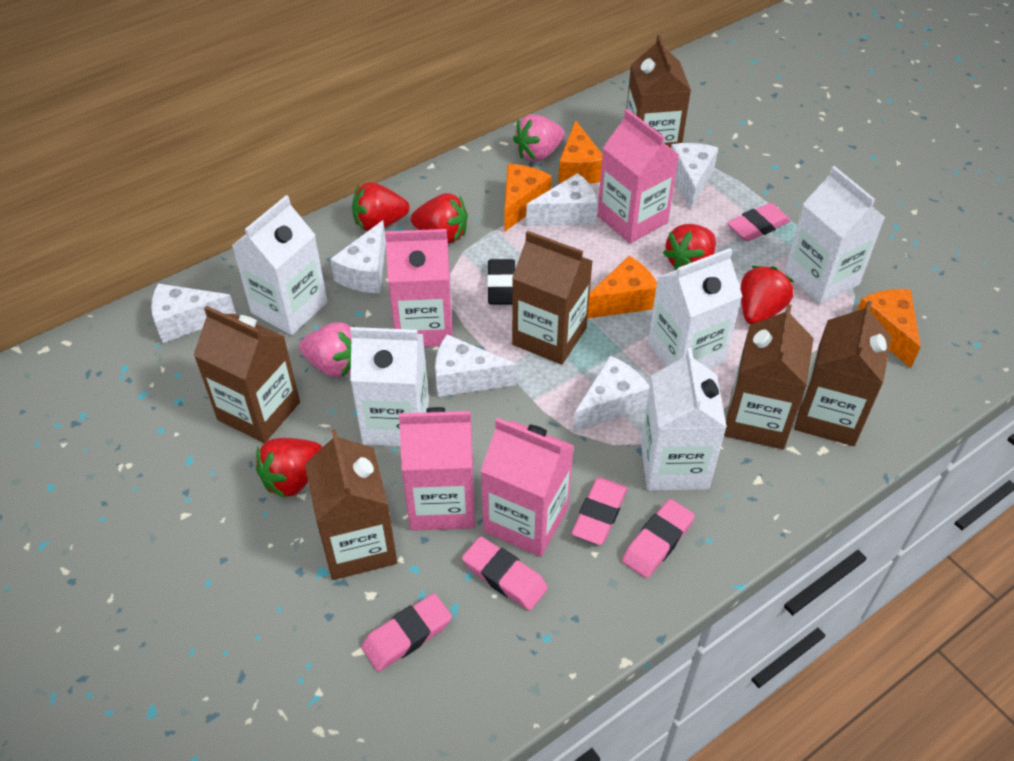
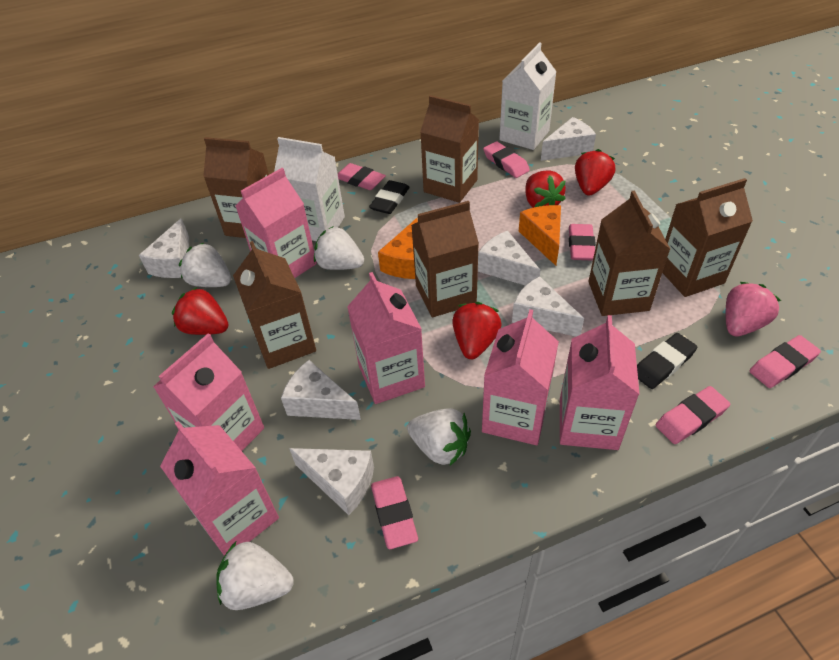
black eraser: 1 -> 2
orange cheese: 4 -> 2
pink carton: 4 -> 6
pink eraser: 5 -> 6
pink strawberry: 2 -> 1
red strawberry: 5 -> 4
white carton: 5 -> 2
white strawberry: 0 -> 4

